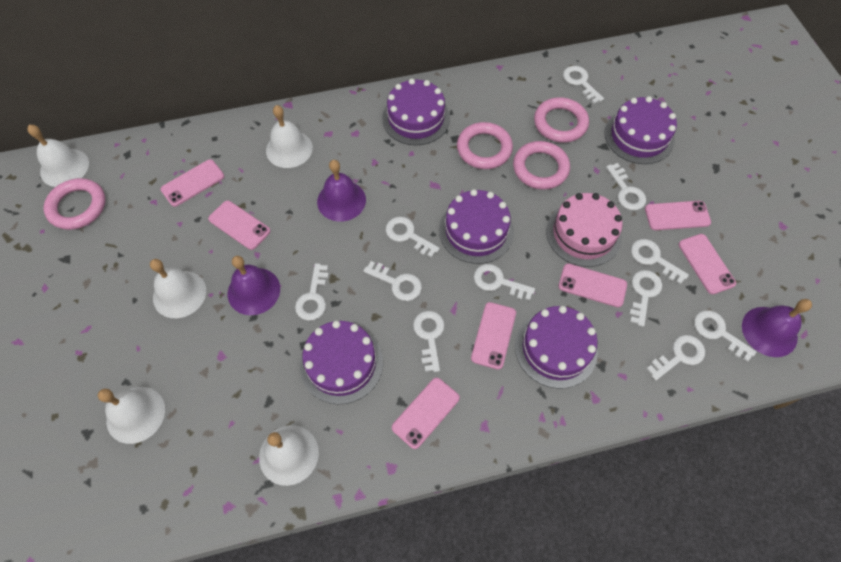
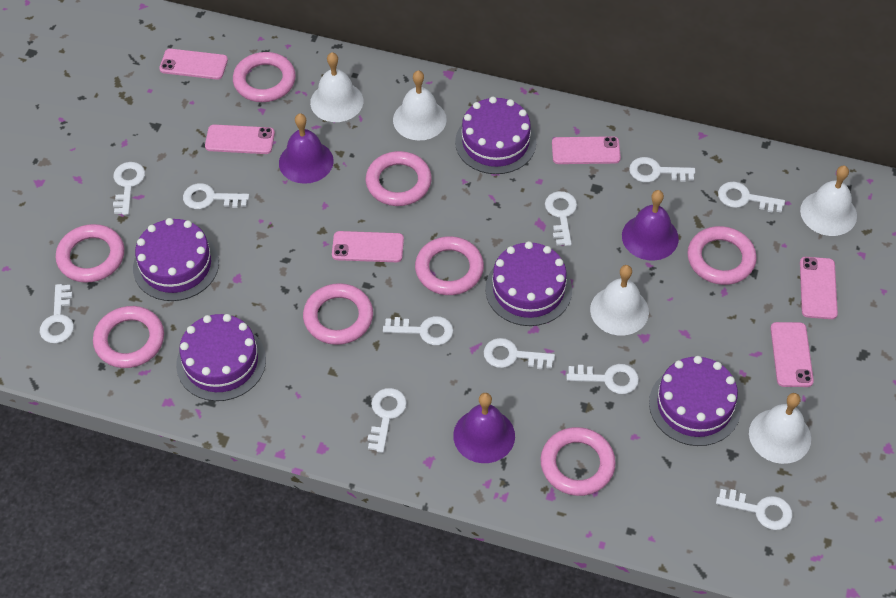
pink cake: 1 -> 0
pink phone: 7 -> 6
pink ring: 4 -> 8

